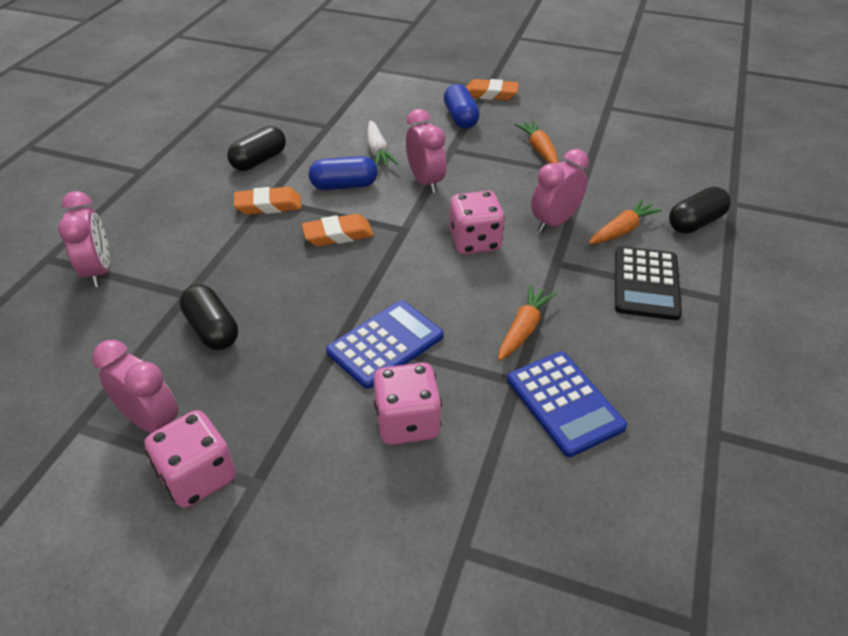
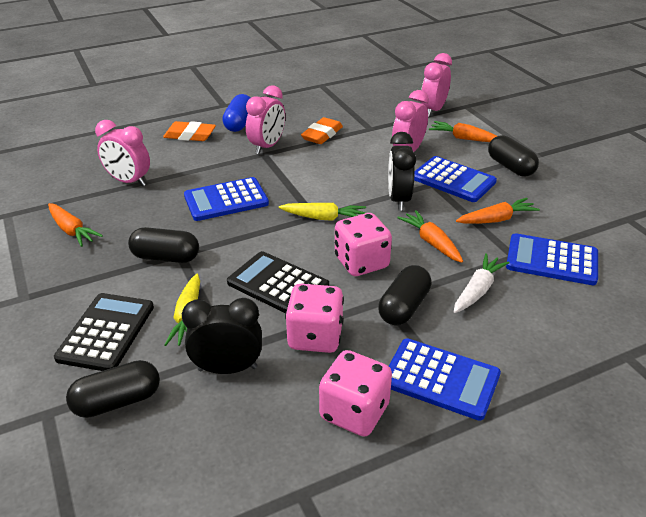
black calculator: 1 -> 2
black capsule: 3 -> 4
black clock: 0 -> 2
blue calculator: 2 -> 4
blue capsule: 2 -> 1
orange carrot: 3 -> 4
orange eraser: 3 -> 2
yellow carrot: 0 -> 2

